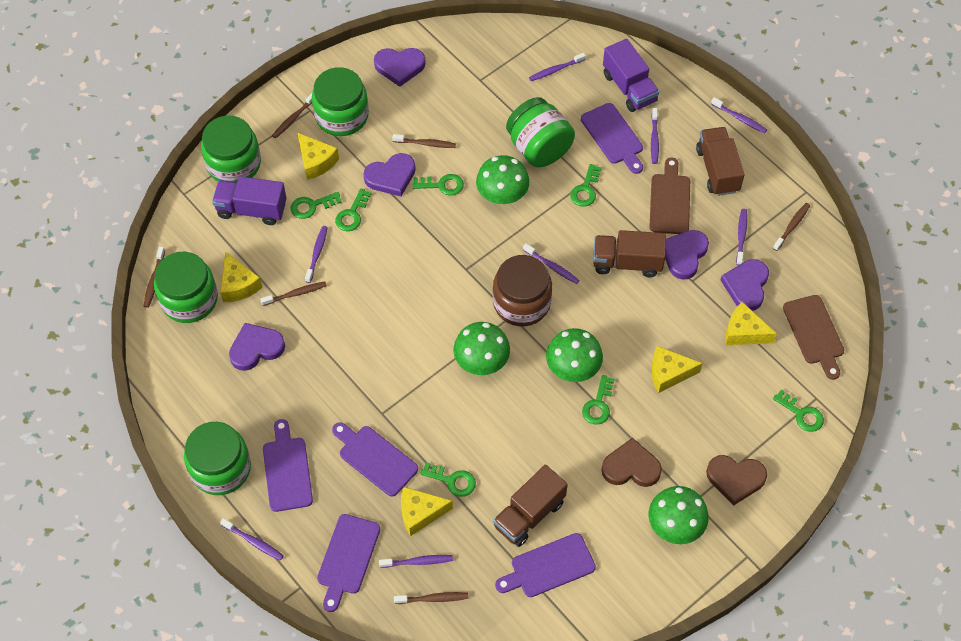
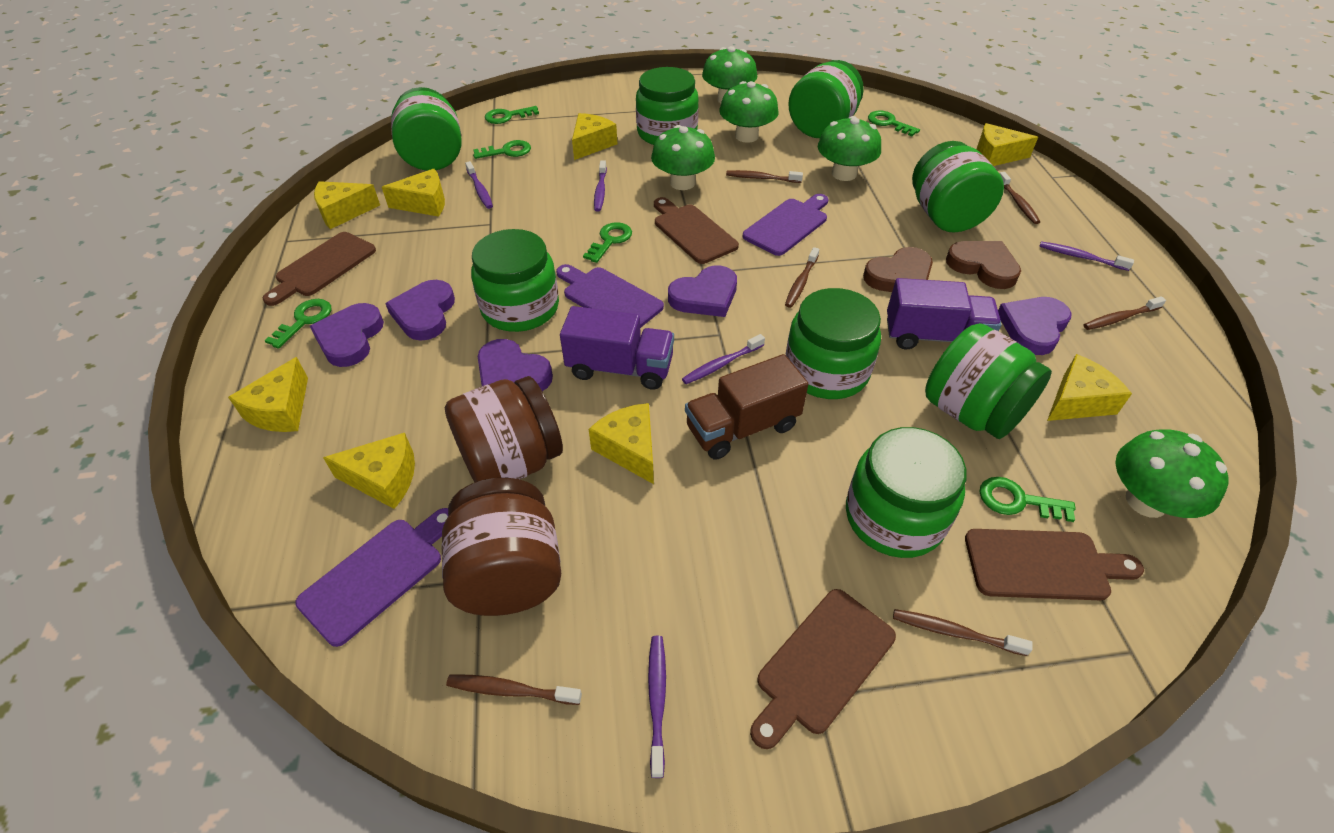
brown cutting board: 2 -> 4
brown jar: 1 -> 2
brown truck: 3 -> 1
green jar: 5 -> 8
green key: 7 -> 6
green mushroom: 4 -> 5
purple cutting board: 5 -> 3
purple toothbrush: 8 -> 5
yellow cheese: 5 -> 8

